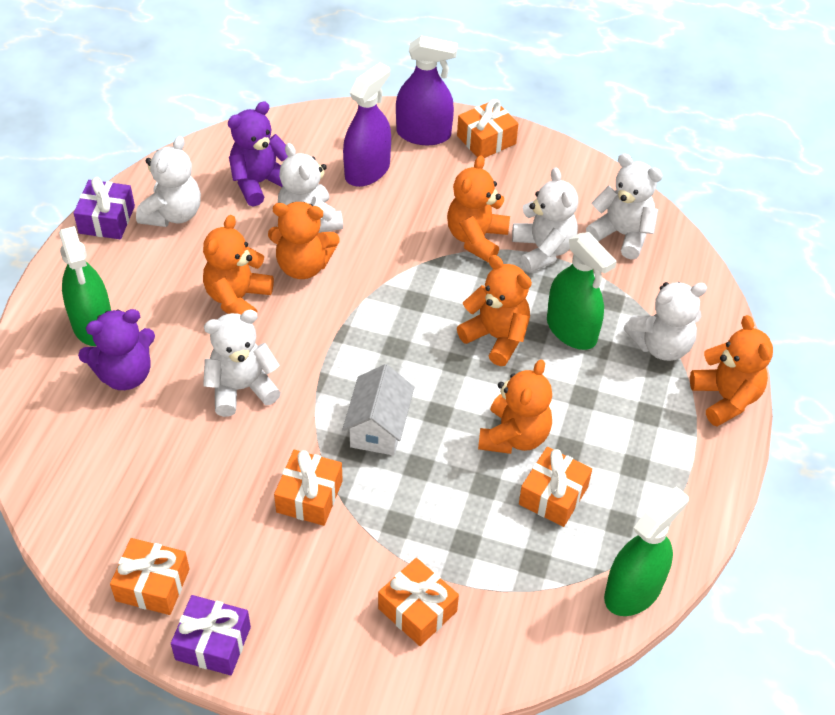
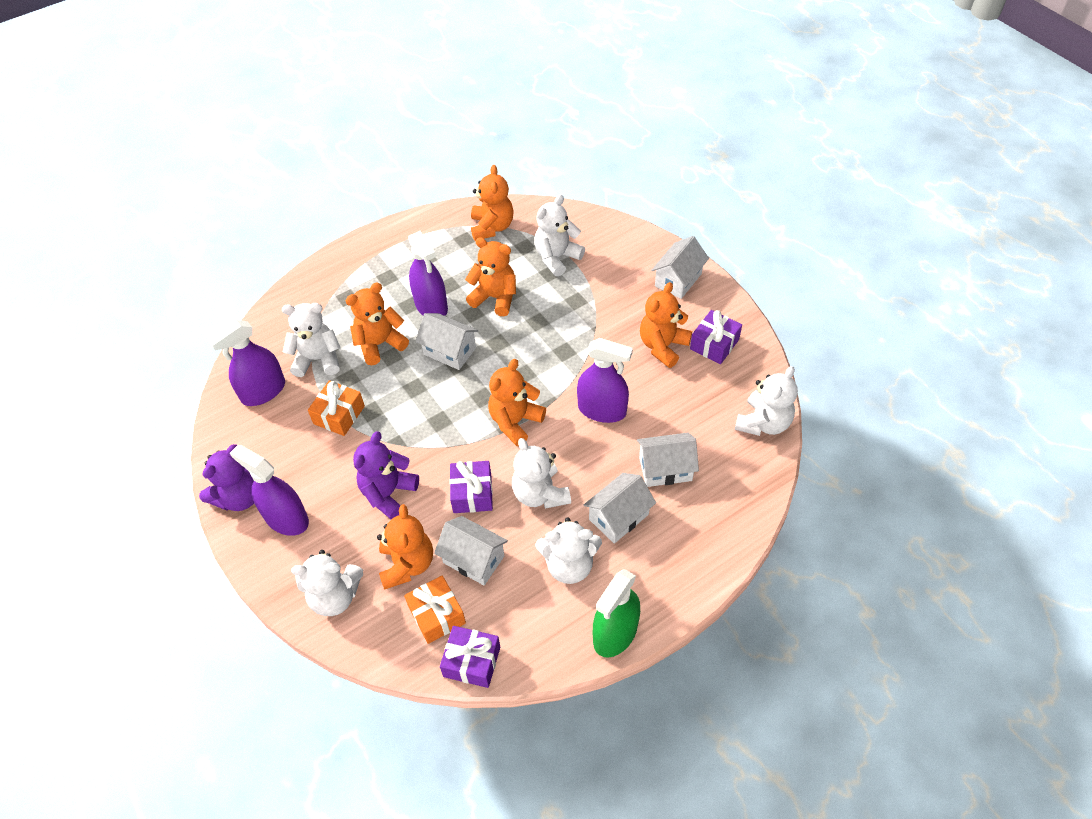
green spray bottle: 3 -> 1
orange gift: 5 -> 2
purple gift: 2 -> 3
purple spray bottle: 2 -> 4
white house: 1 -> 5

